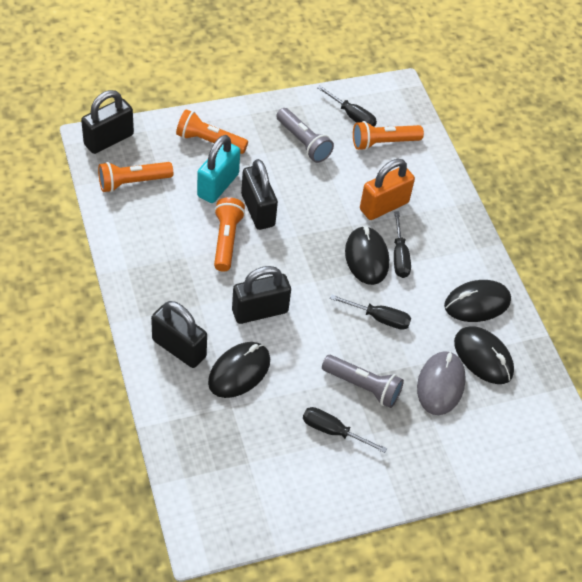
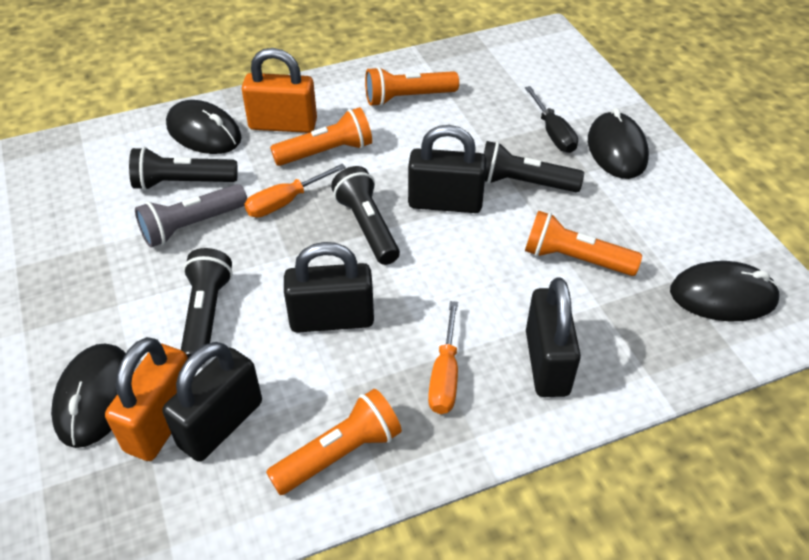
black flashlight: 0 -> 4
black screwdriver: 4 -> 1
grey flashlight: 2 -> 1
grey mouse: 1 -> 0
orange padlock: 1 -> 2
orange screwdriver: 0 -> 2
turquoise padlock: 1 -> 0

